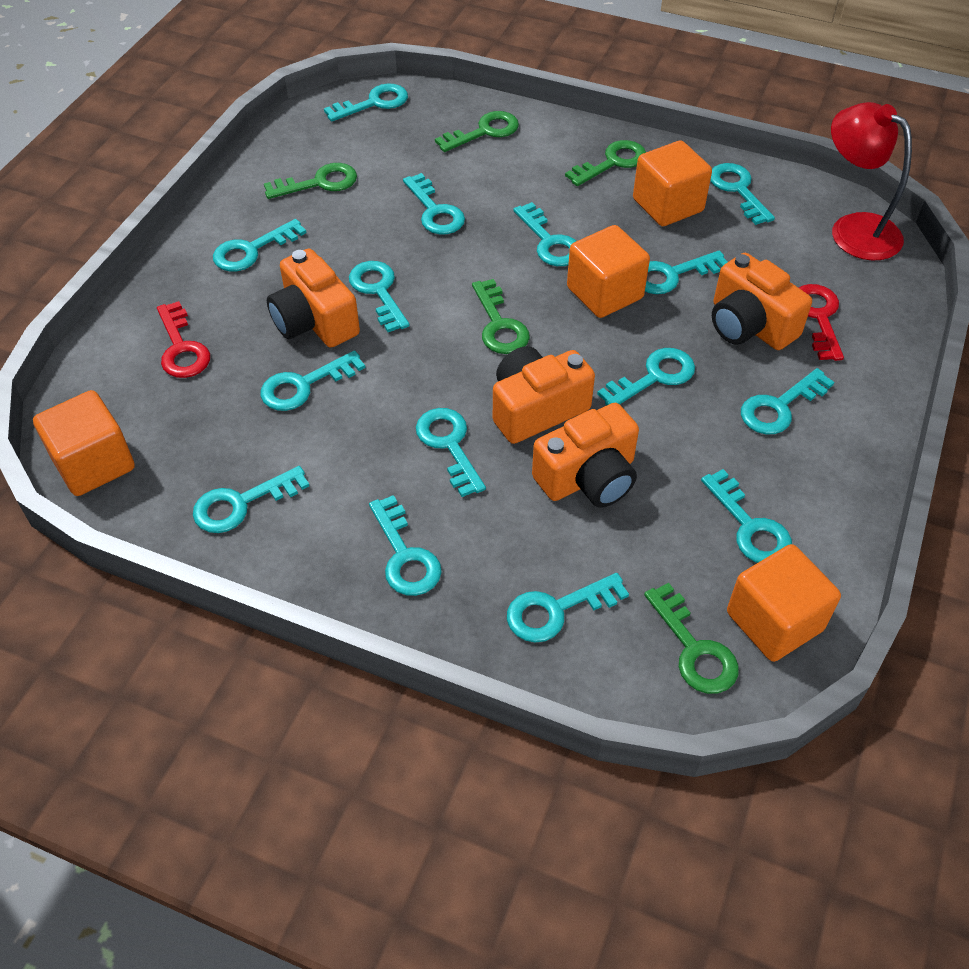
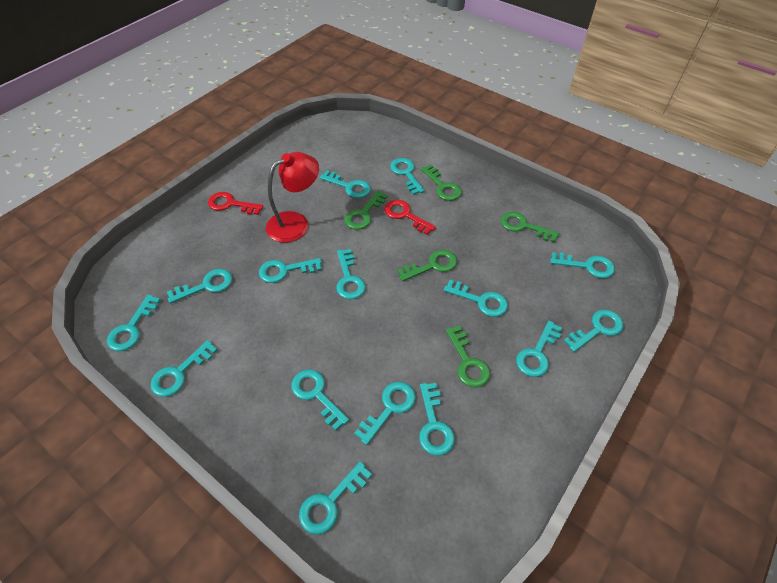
orange camera: 4 -> 0
orange cube: 4 -> 0

